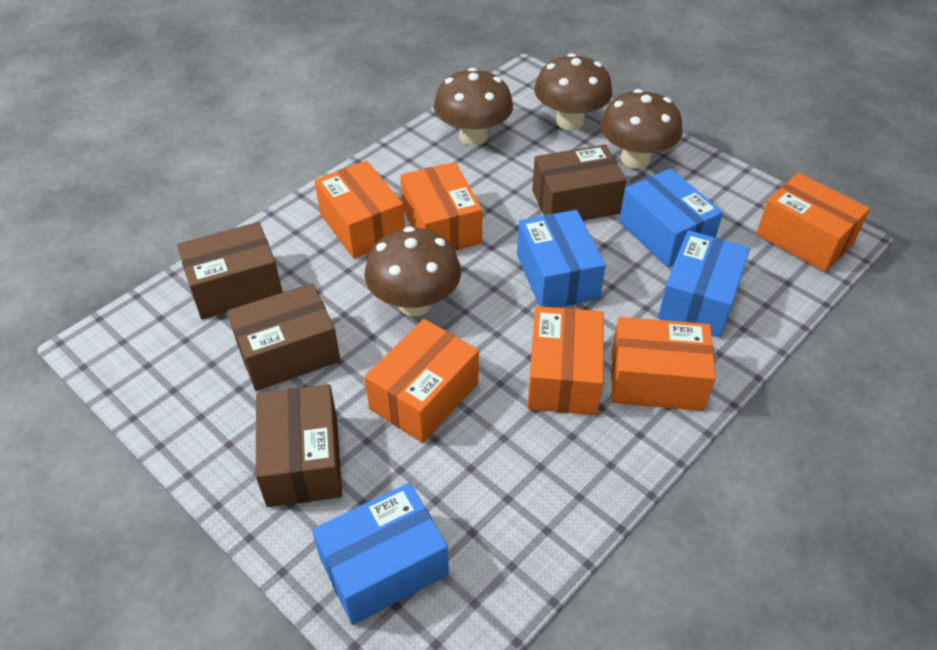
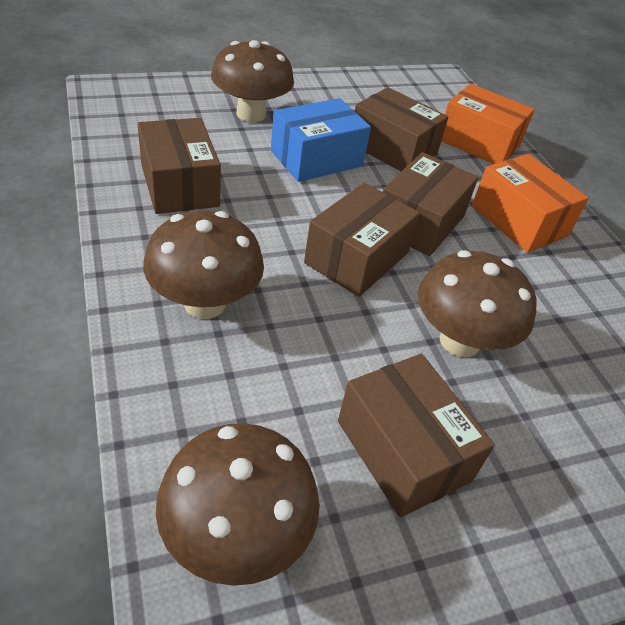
blue box: 4 -> 1
brown box: 4 -> 5
orange box: 6 -> 2

